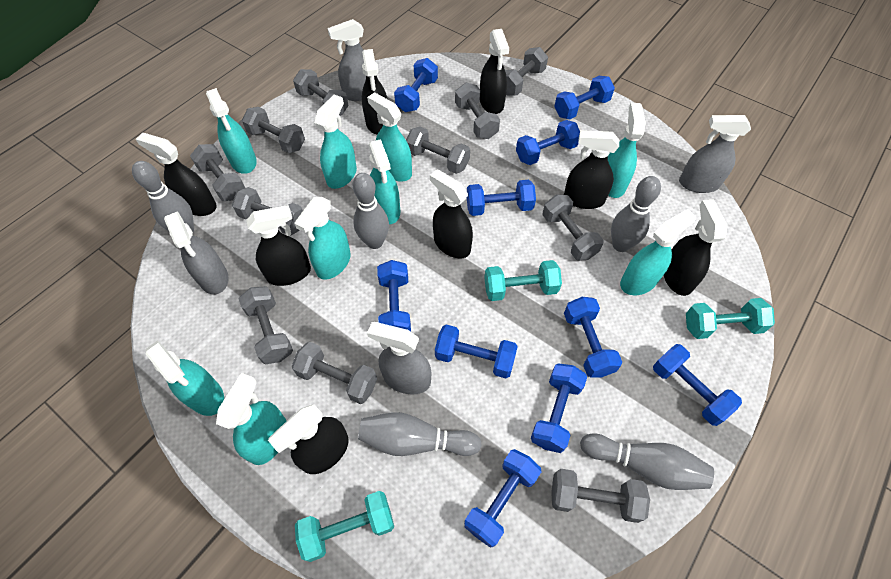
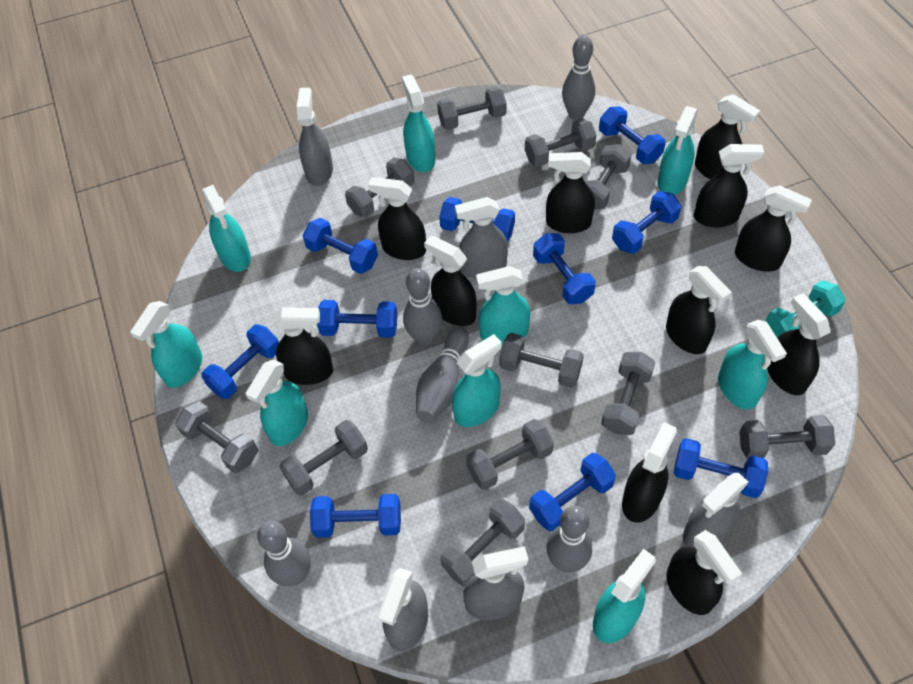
black spray bottle: 8 -> 11
grey spray bottle: 4 -> 5
turquoise dumbbell: 3 -> 1

